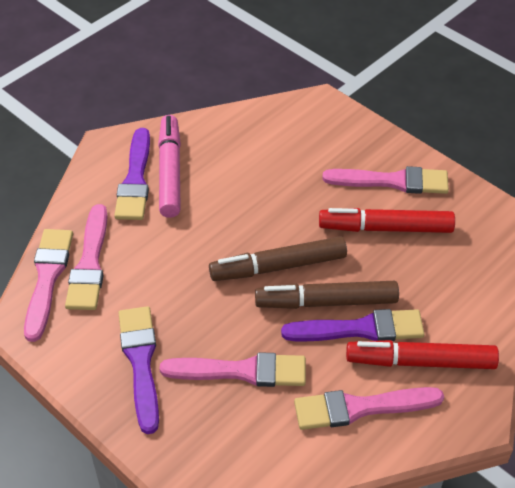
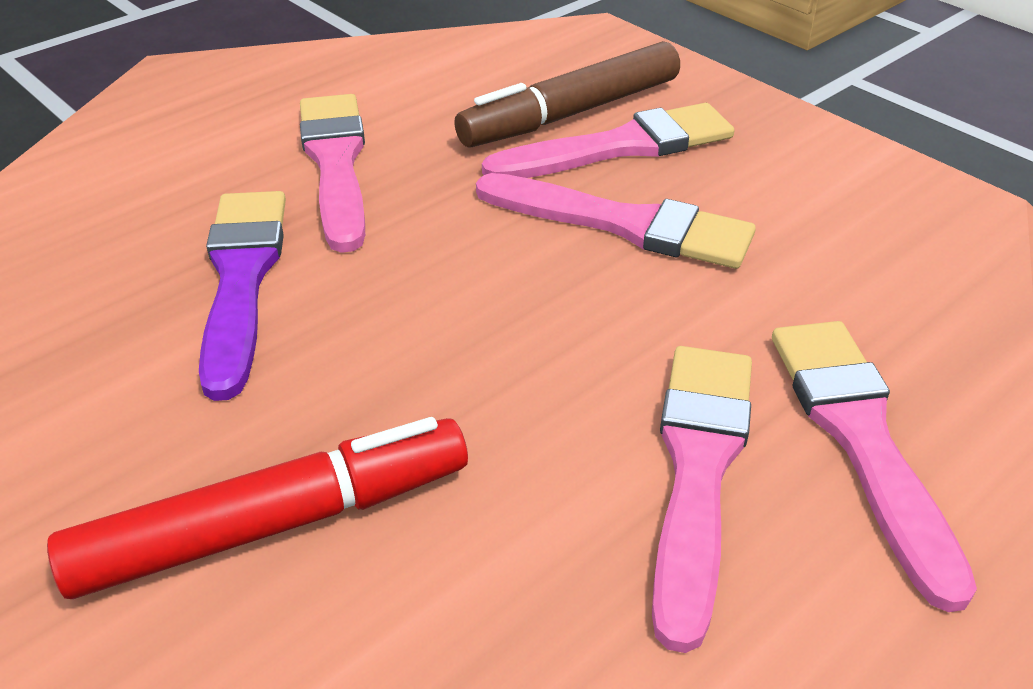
brown marker: 2 -> 1
pink marker: 1 -> 0
purple brush: 3 -> 1
red marker: 2 -> 1

